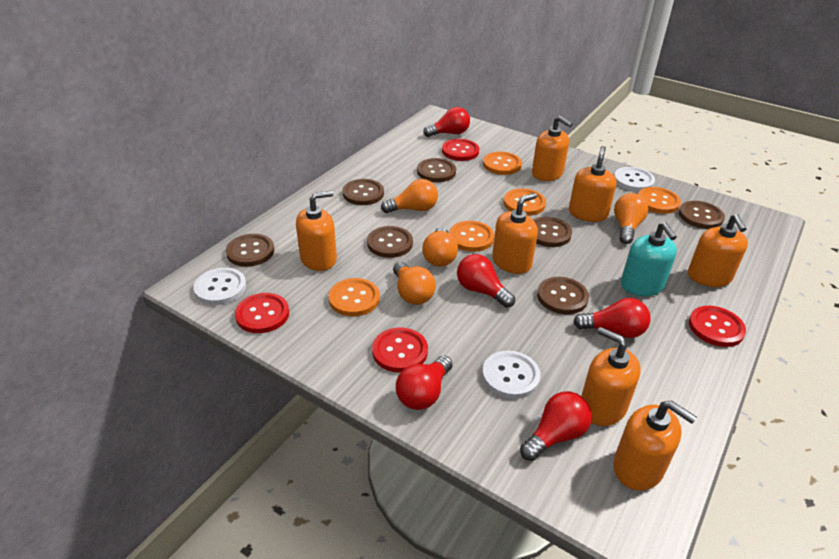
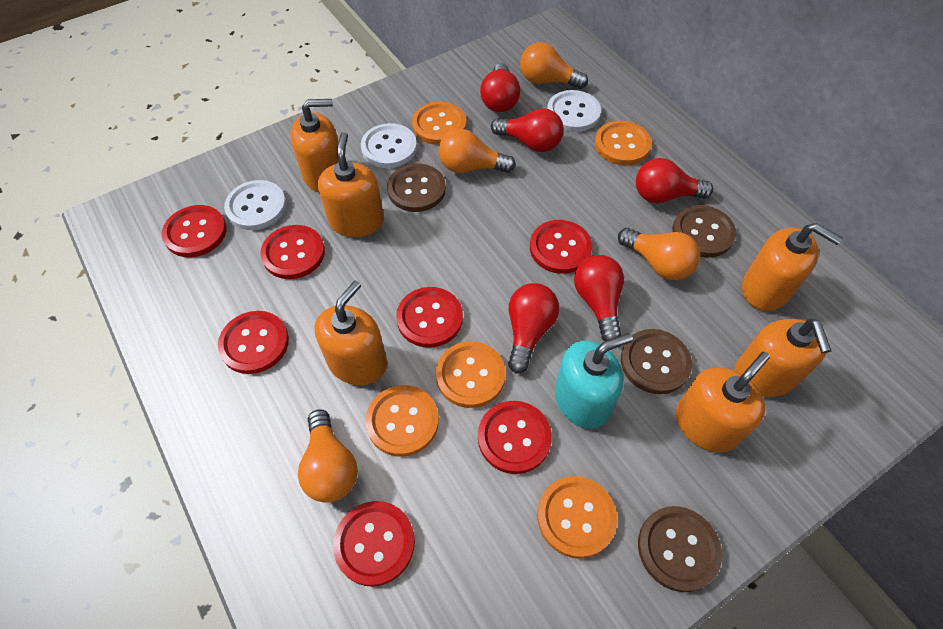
brown button: 7 -> 4
orange soap dispenser: 7 -> 6
red button: 4 -> 7

